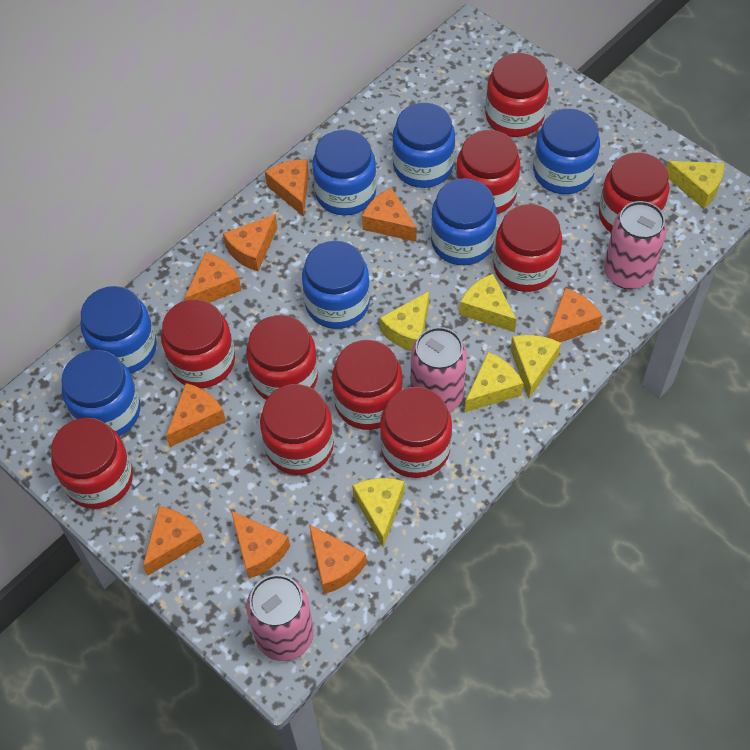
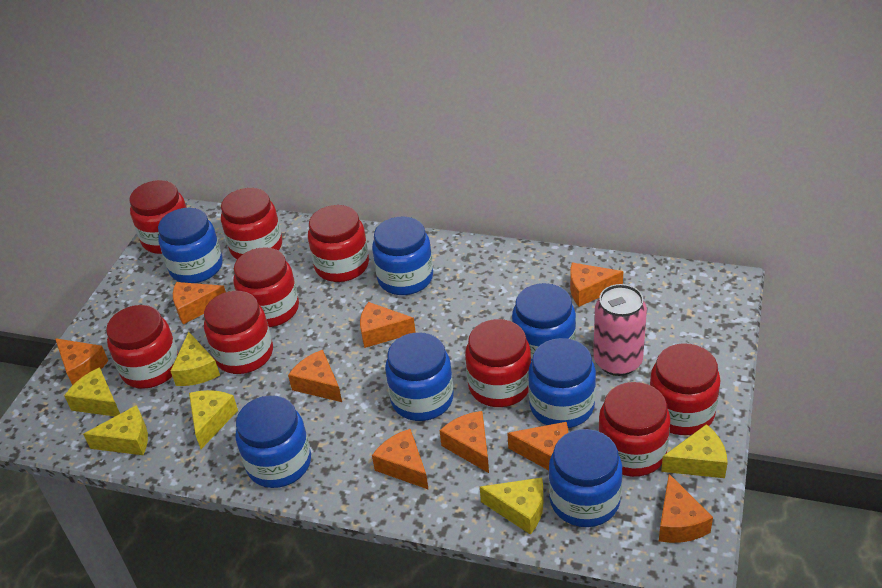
pink can: 3 -> 1
red jar: 10 -> 9

